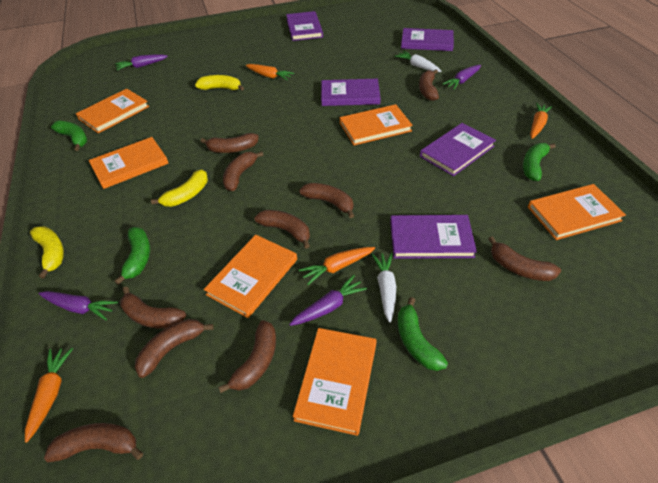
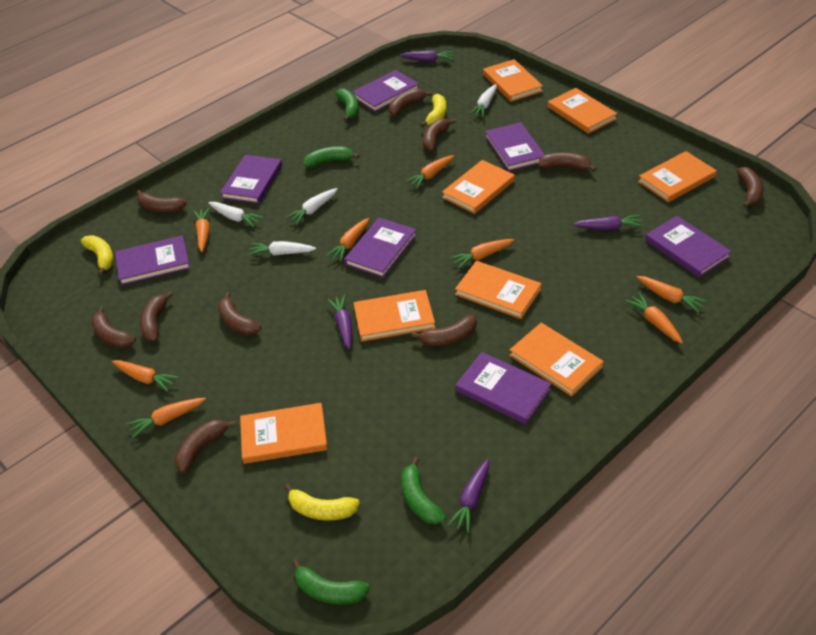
orange book: 6 -> 8
orange carrot: 4 -> 8
purple book: 5 -> 7
white carrot: 2 -> 4

